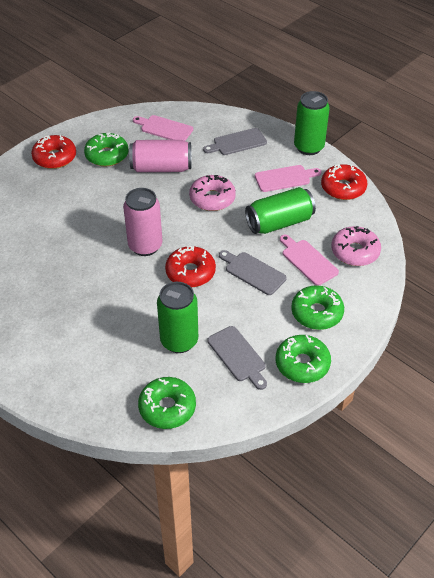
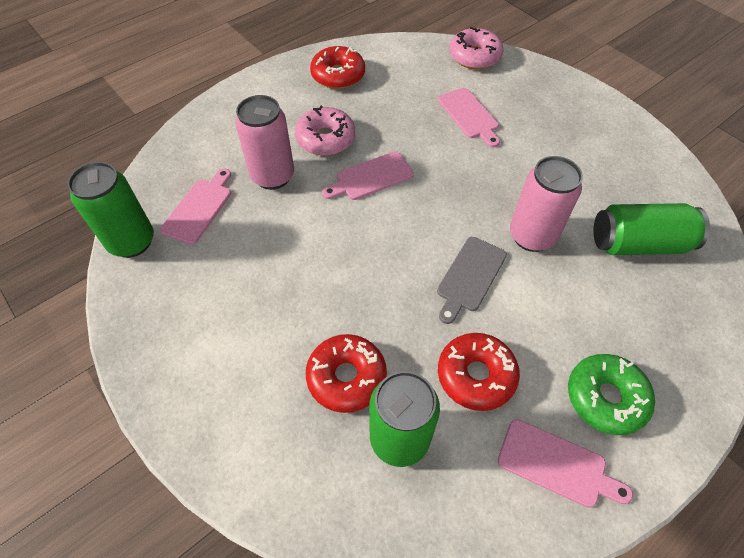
green donut: 4 -> 1
grey cutting board: 3 -> 1
pink cutting board: 3 -> 4

